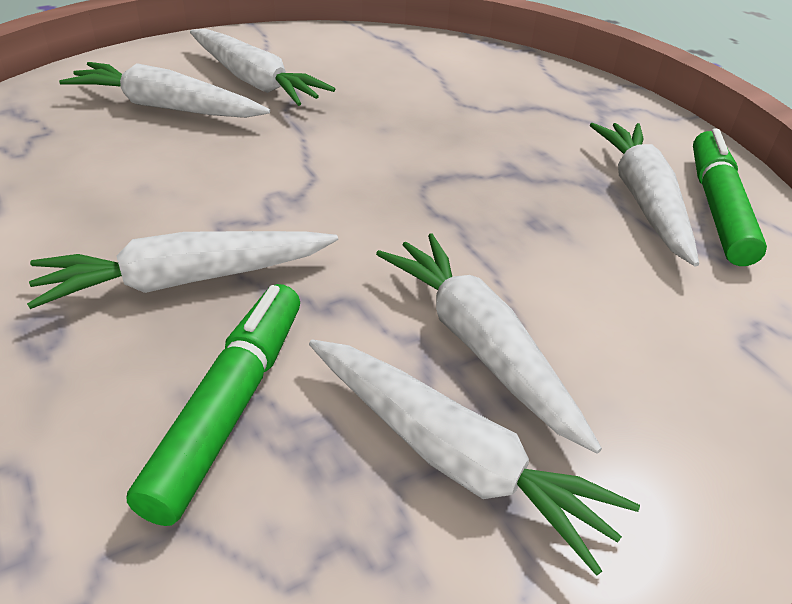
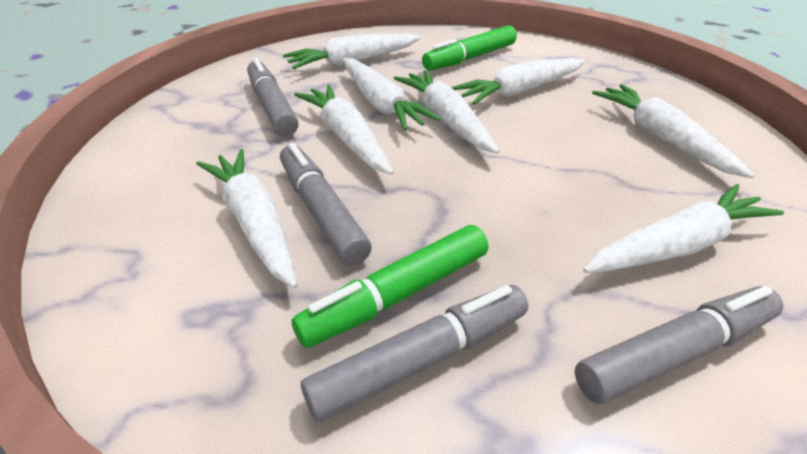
grey marker: 0 -> 4
white carrot: 6 -> 8

